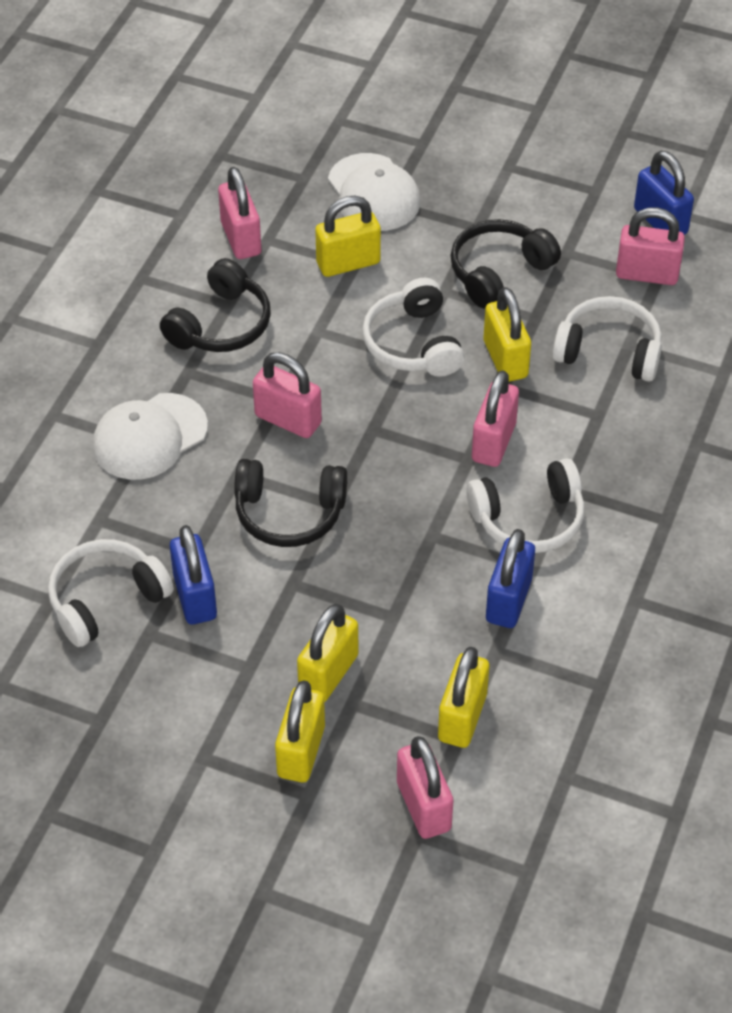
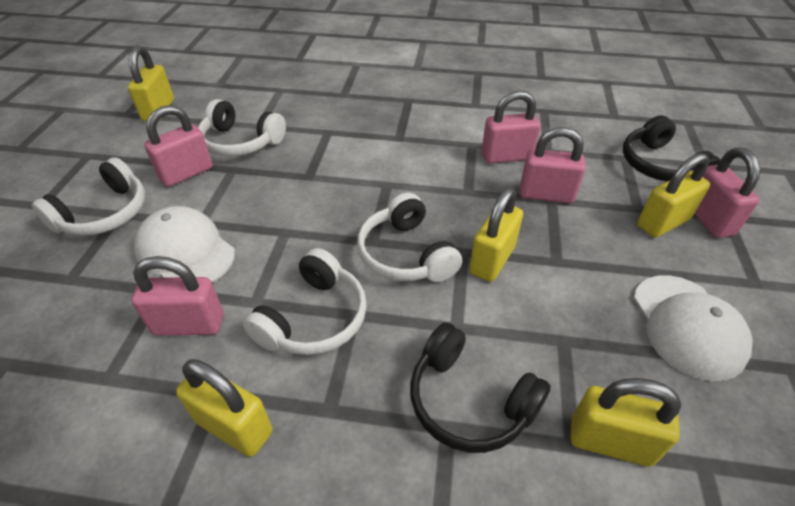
black headphones: 3 -> 2
blue padlock: 3 -> 0

